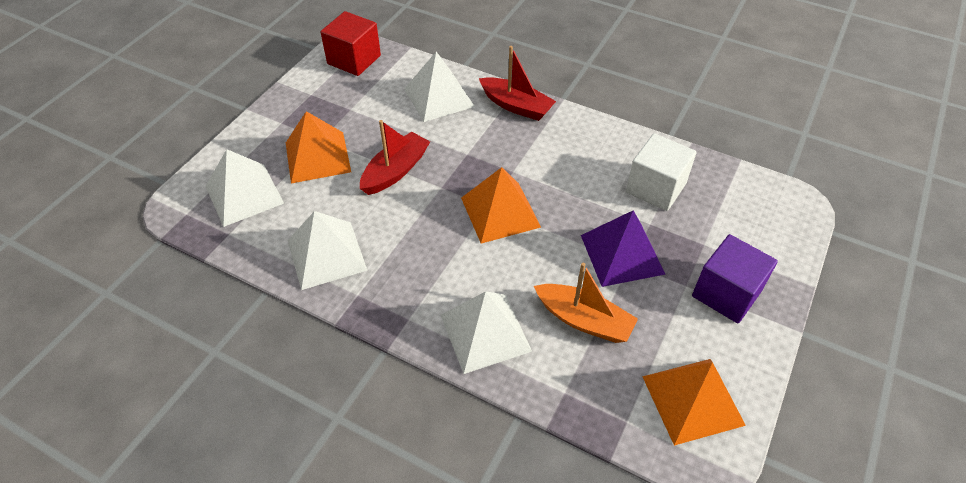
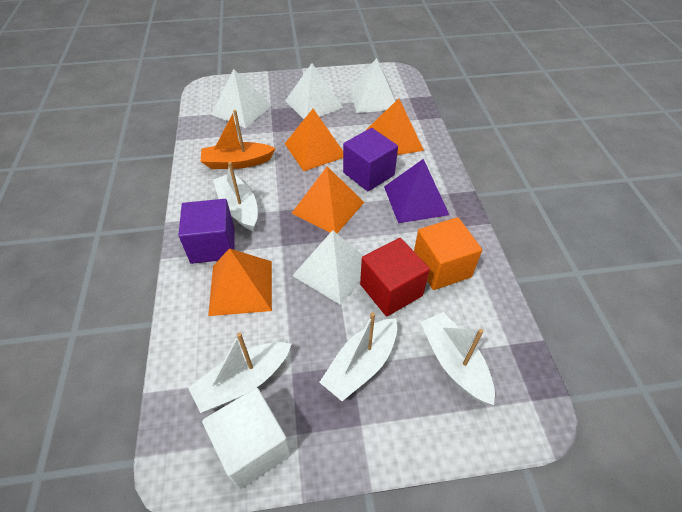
orange cube: 0 -> 1
orange pyramid: 3 -> 4
purple cube: 1 -> 2
red boat: 2 -> 0
white boat: 0 -> 4

